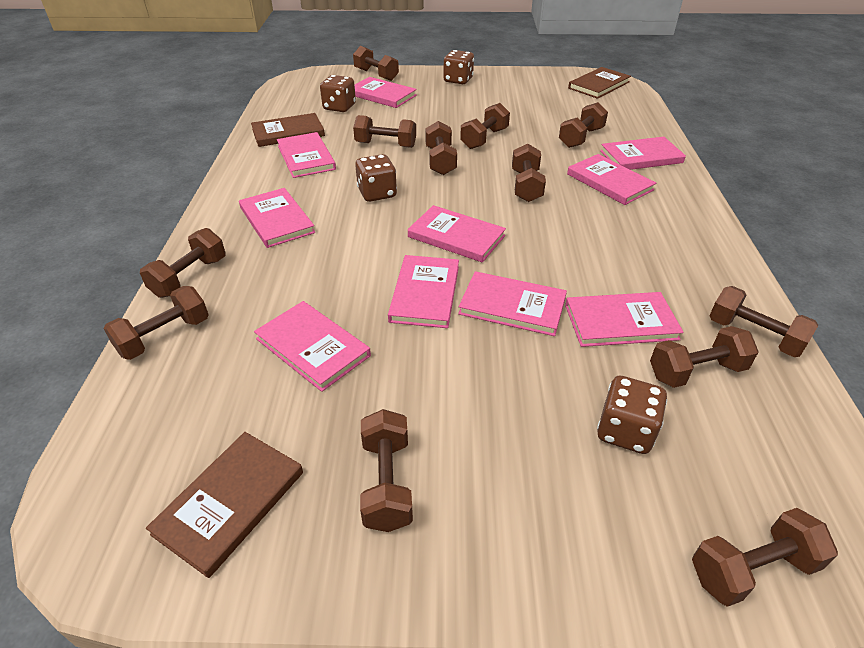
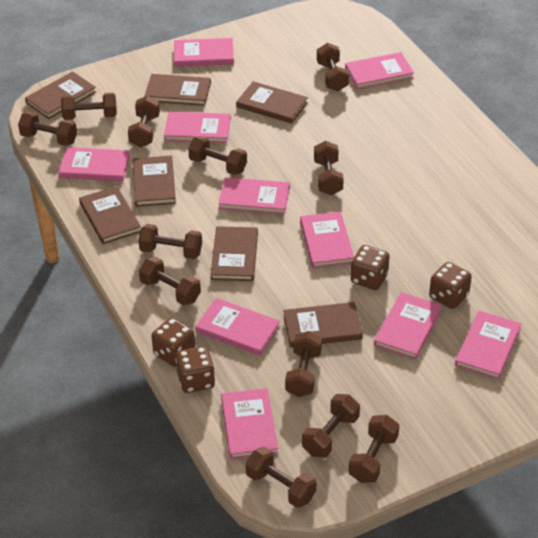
brown book: 3 -> 7

